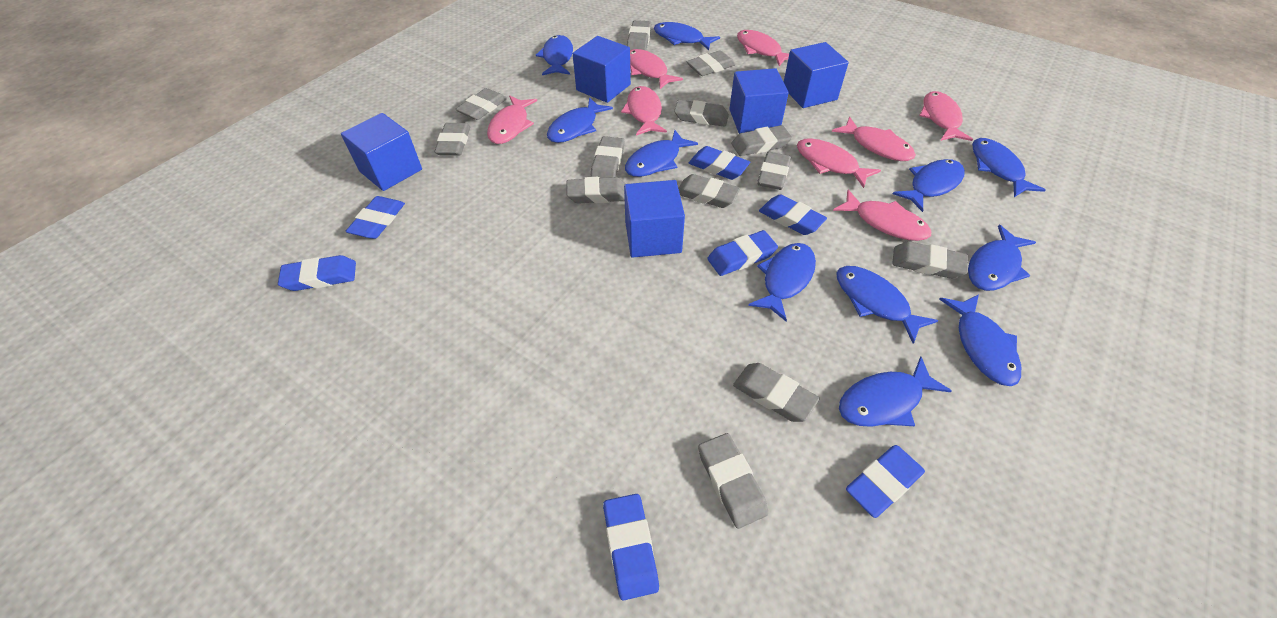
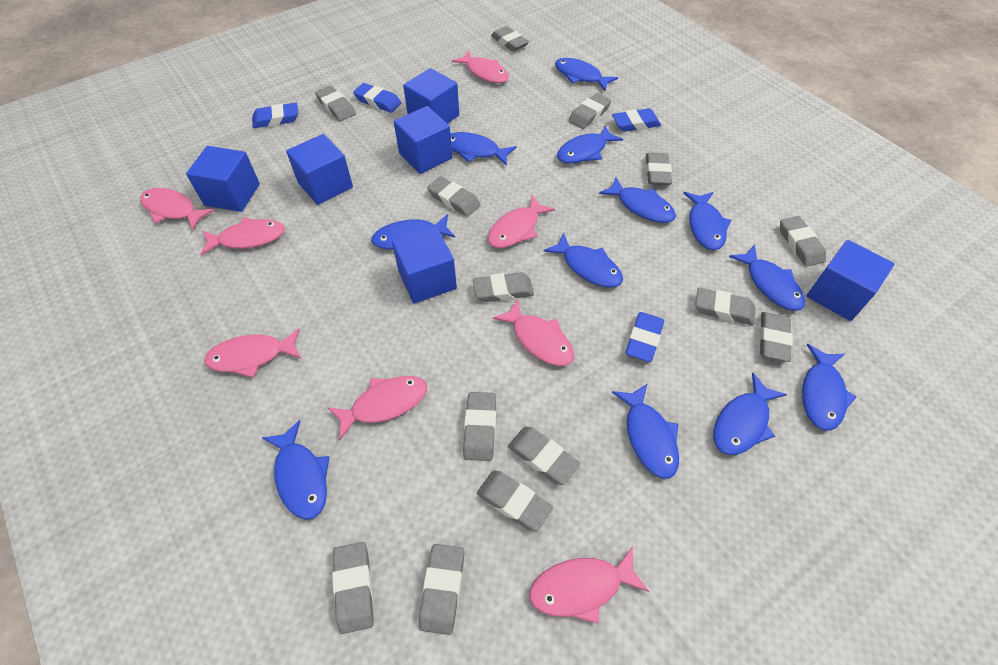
blue cube: 5 -> 6
blue eraser: 7 -> 4
blue fish: 11 -> 12
grey eraser: 13 -> 14

